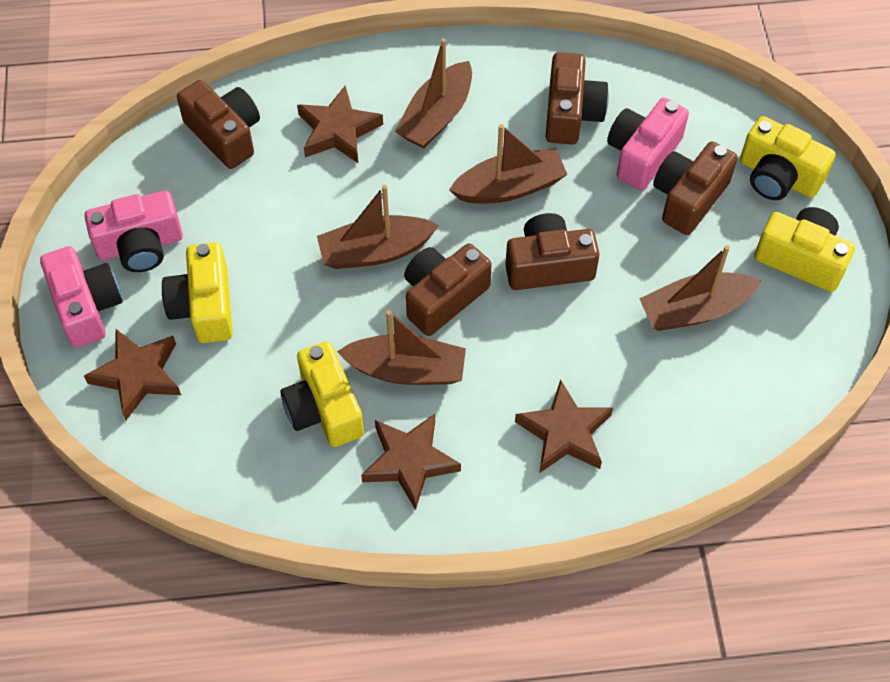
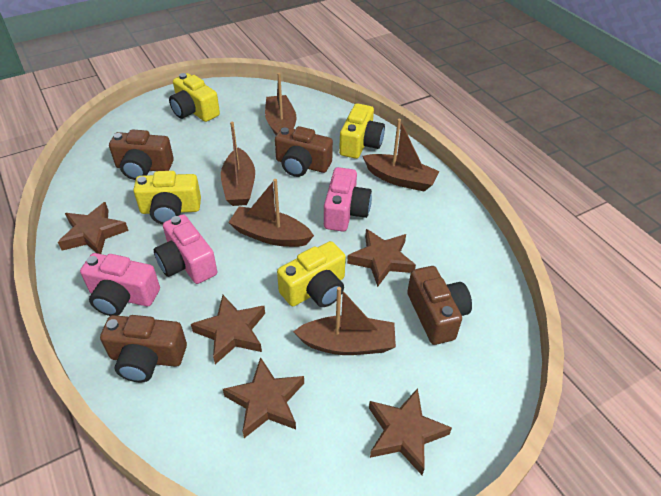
brown camera: 5 -> 4
brown star: 4 -> 5

